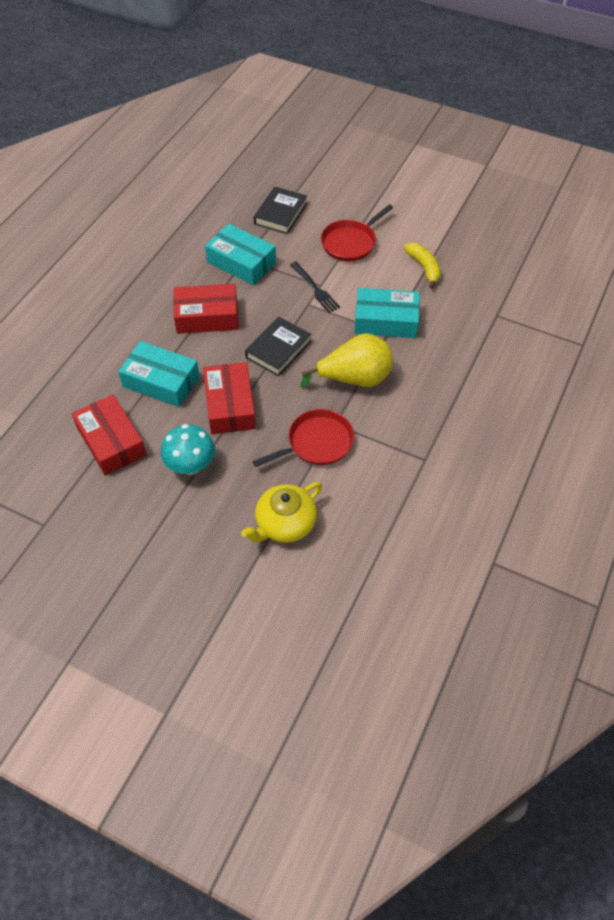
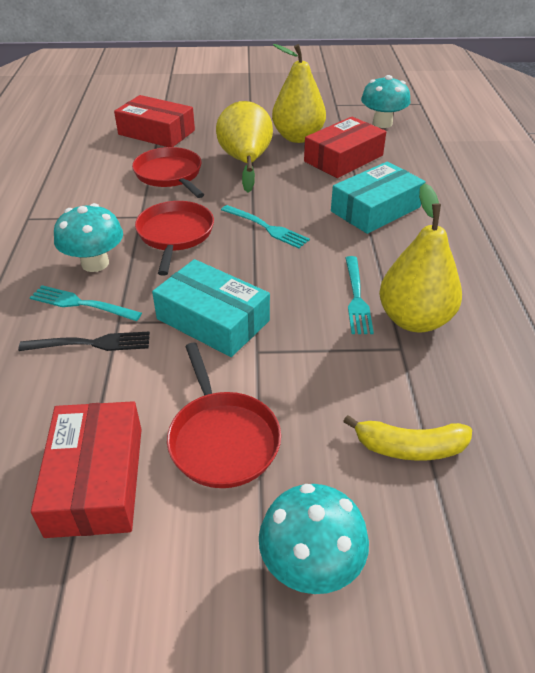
black book: 2 -> 0
red pan: 2 -> 3
turquoise box: 3 -> 2
turquoise fork: 0 -> 3
turquoise mushroom: 1 -> 3
yellow pear: 1 -> 3
yellow teapot: 1 -> 0

